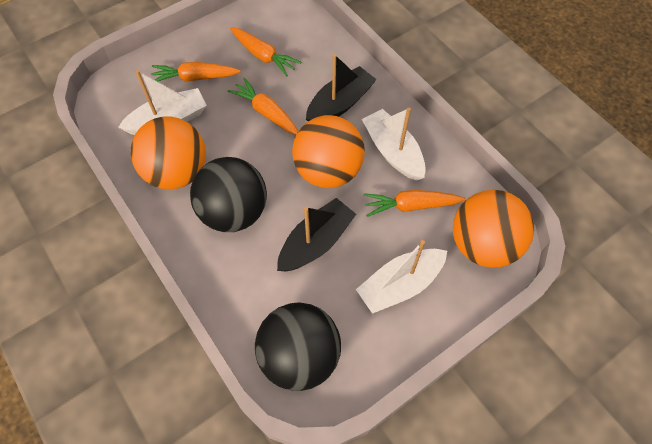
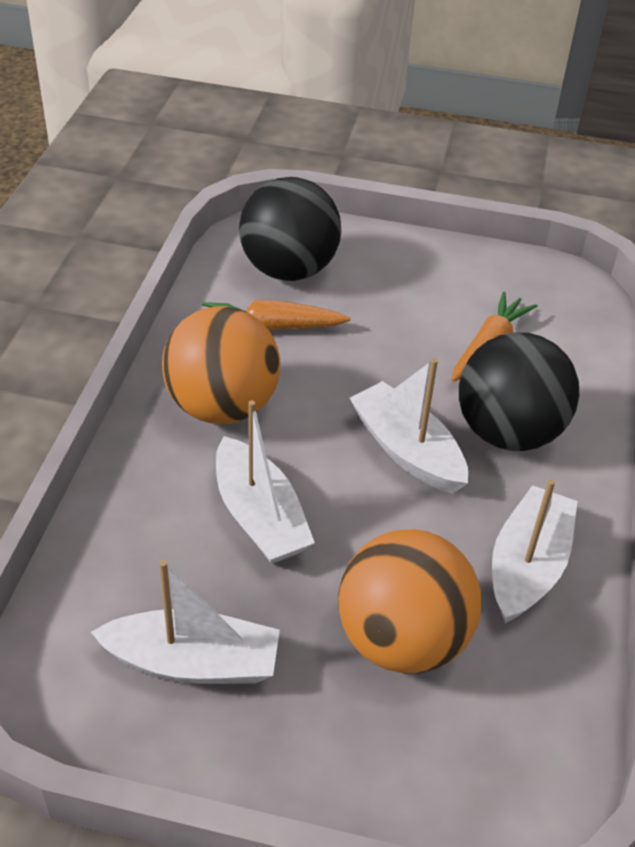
black boat: 2 -> 0
orange ball: 3 -> 2
orange carrot: 4 -> 2
white boat: 3 -> 4

